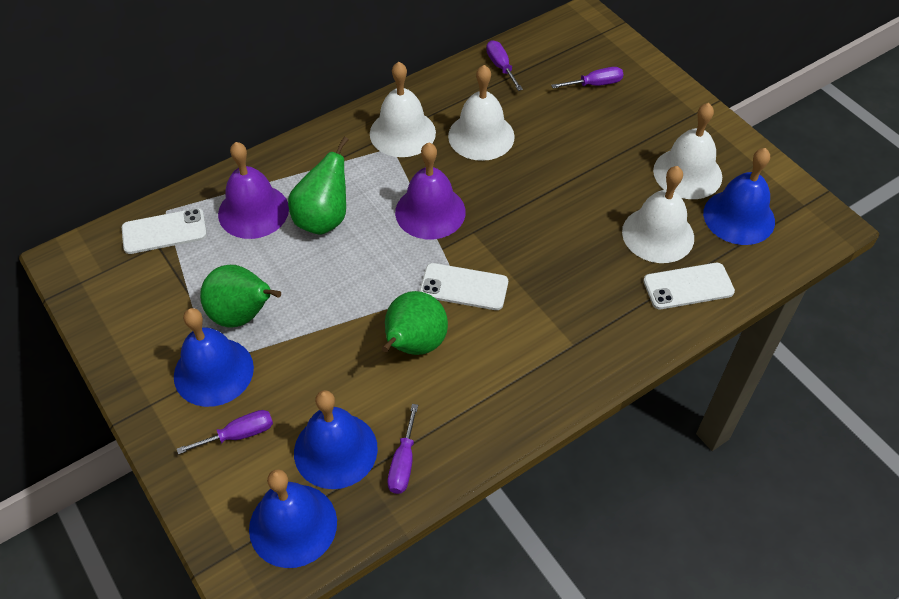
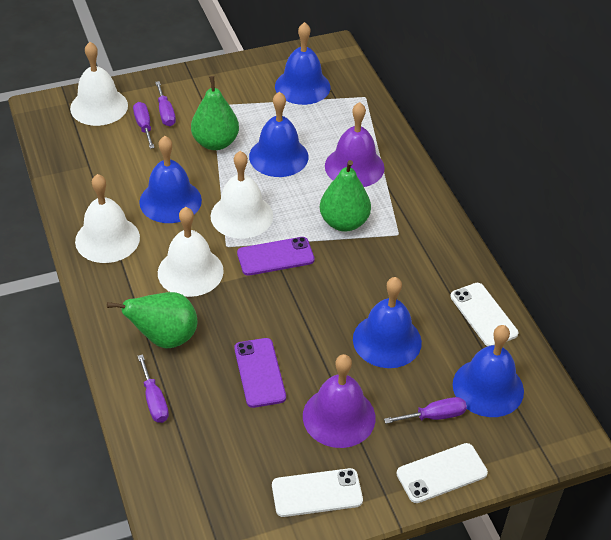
blue bell: 4 -> 5
purple phone: 0 -> 2

